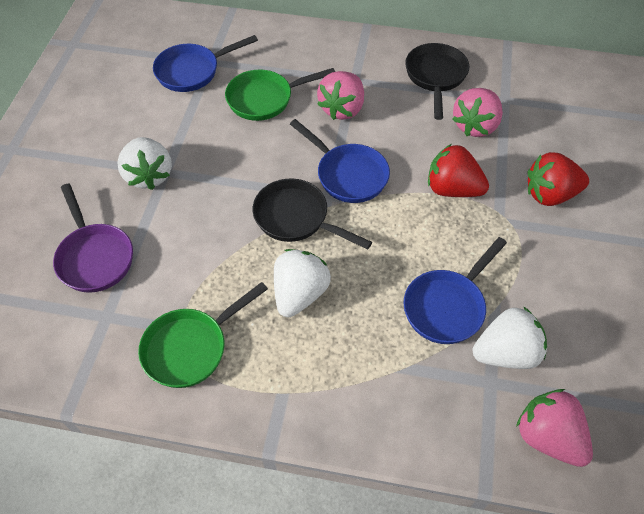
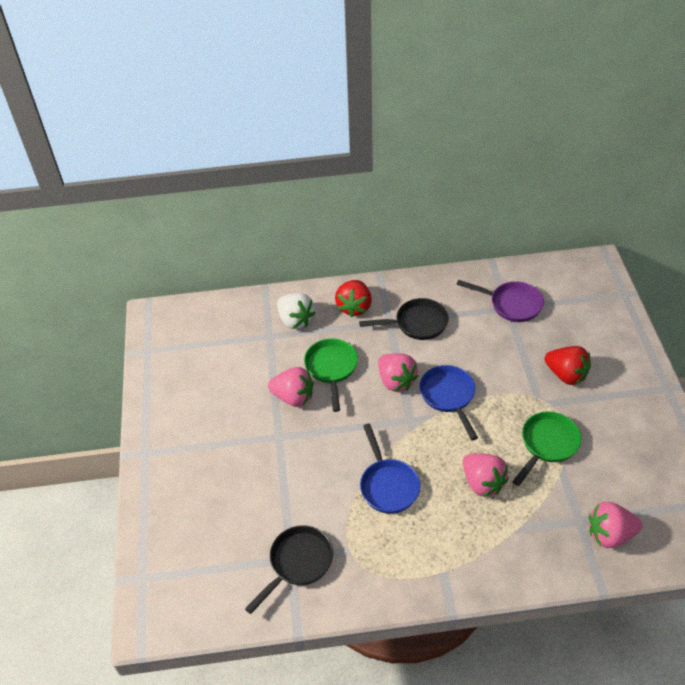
blue pan: 3 -> 2
pink strawberry: 3 -> 4
white strawberry: 3 -> 1

